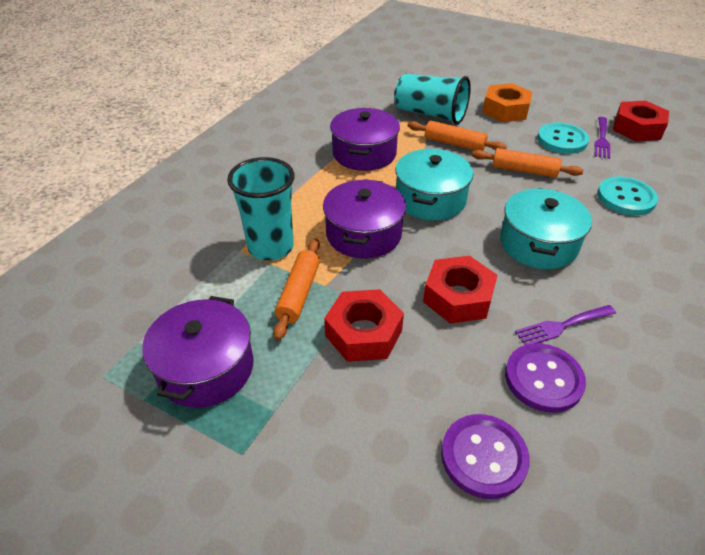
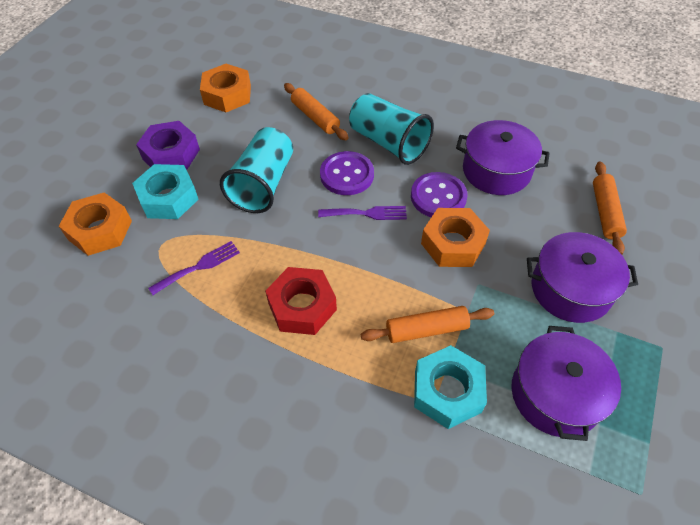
orange nut: 1 -> 3
purple nut: 0 -> 1
red nut: 3 -> 1
turquoise button: 2 -> 0
turquoise nut: 0 -> 2
turquoise pot: 2 -> 0

